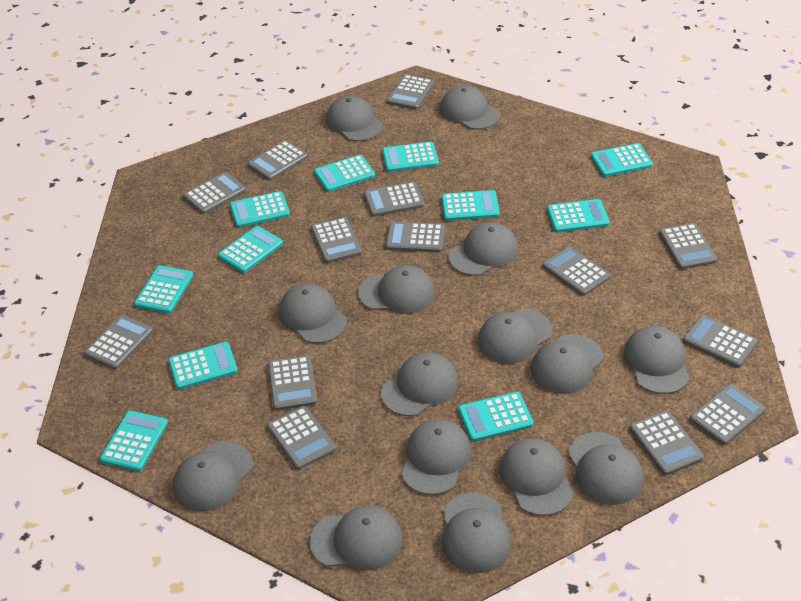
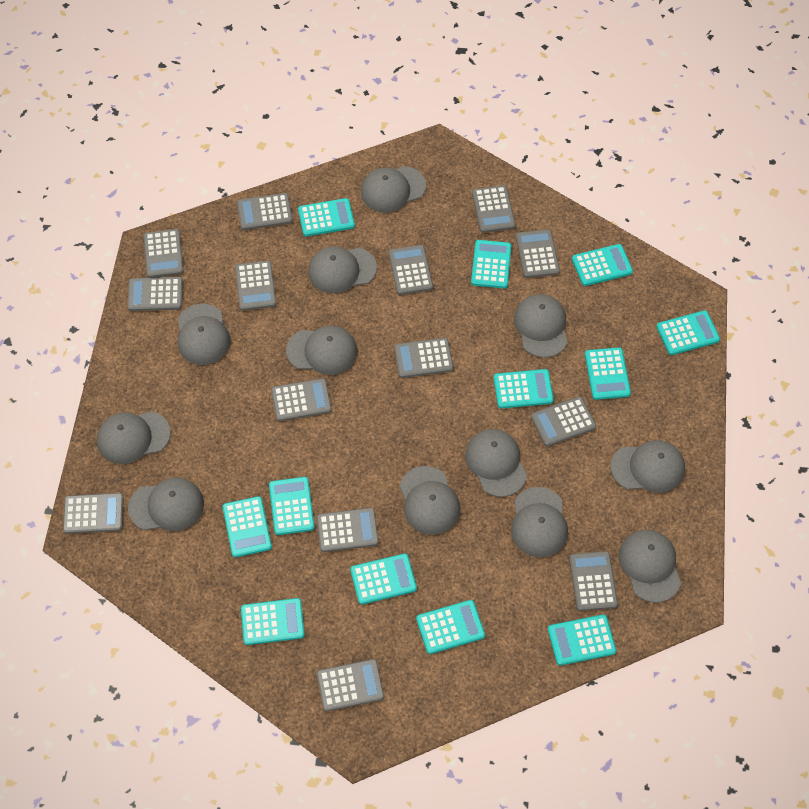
grey cap: 15 -> 12
turquoise calculator: 11 -> 12

